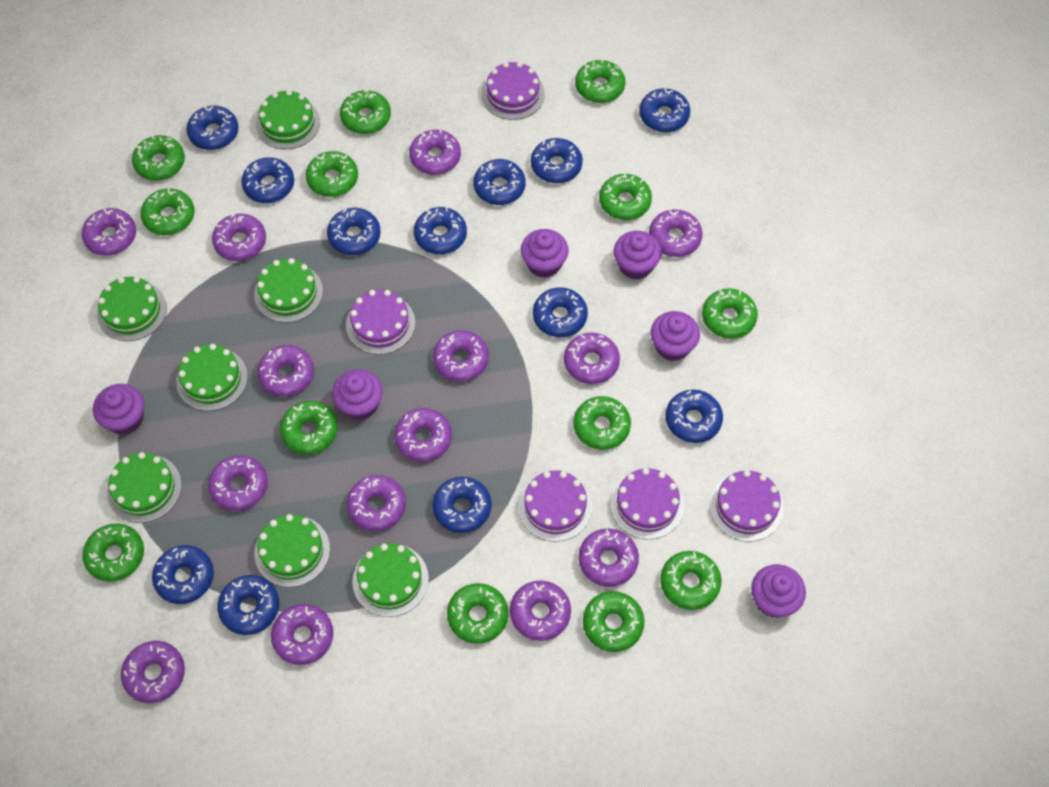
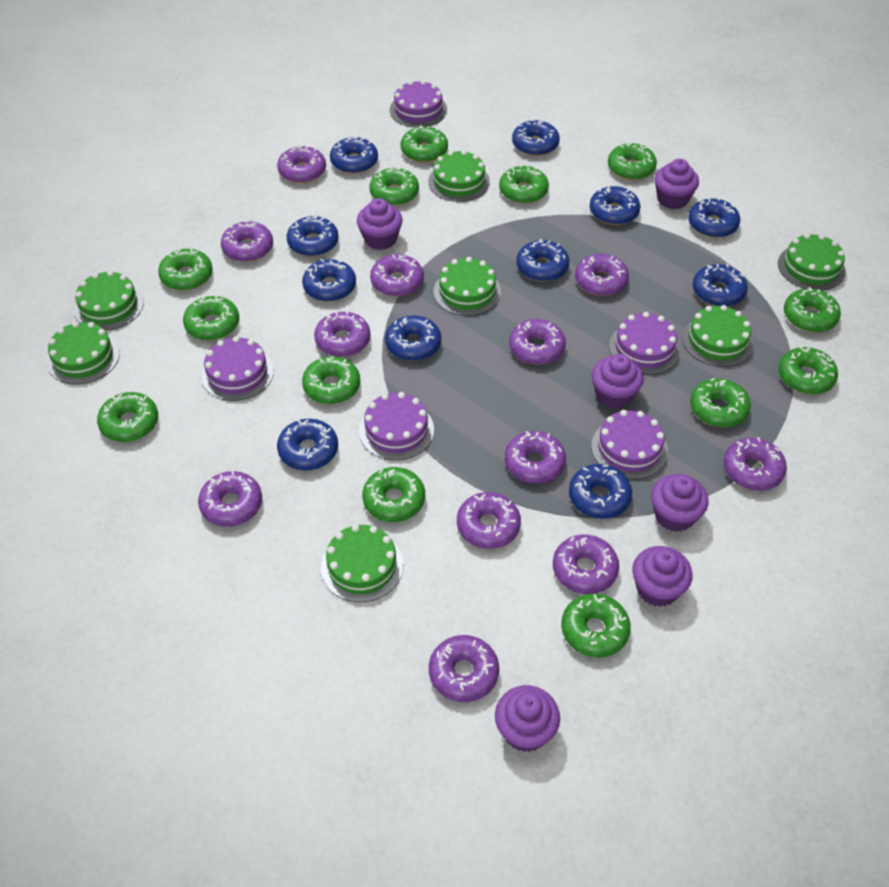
blue donut: 12 -> 11
purple donut: 14 -> 12

